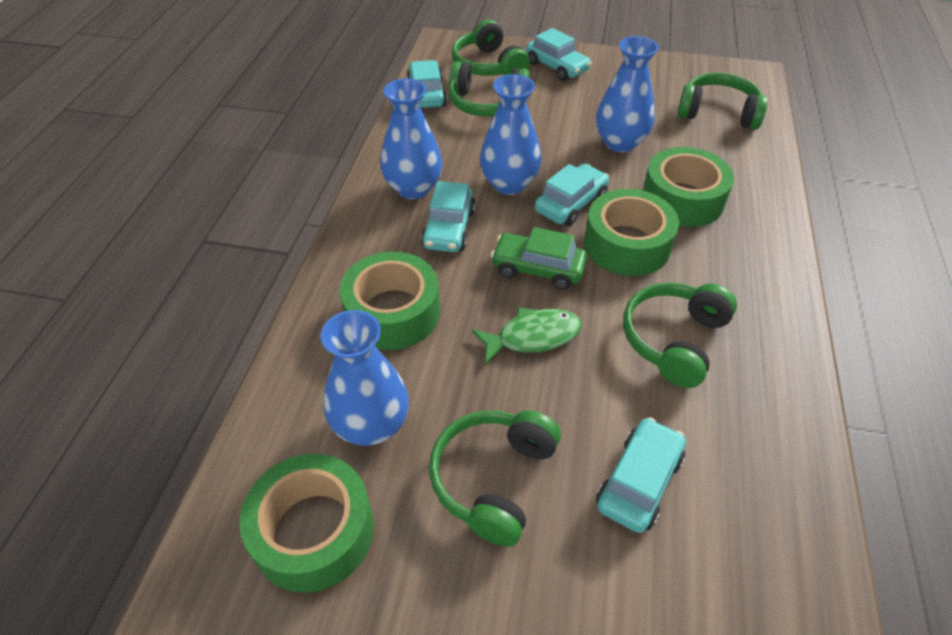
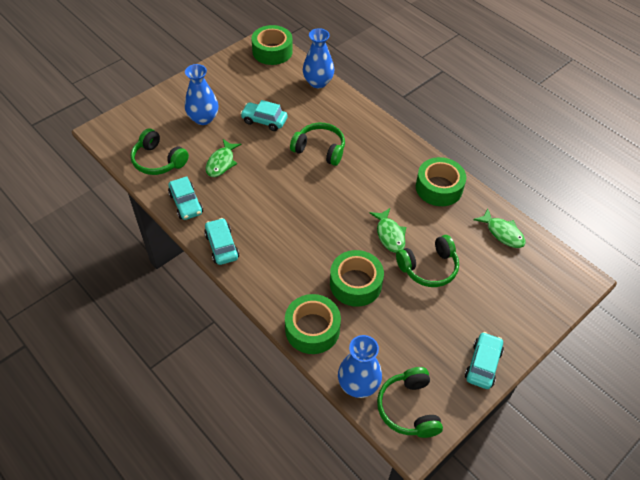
blue vase: 4 -> 3
green car: 1 -> 0
green fish: 1 -> 3
green headphones: 5 -> 4
turquoise car: 5 -> 4

